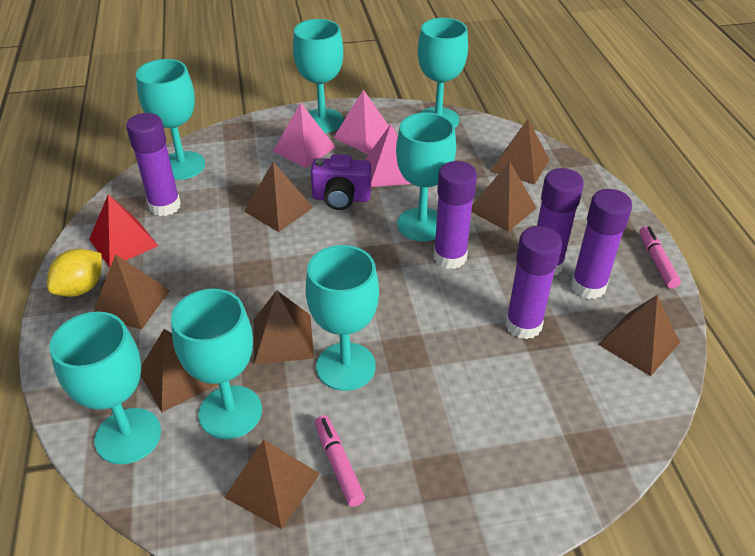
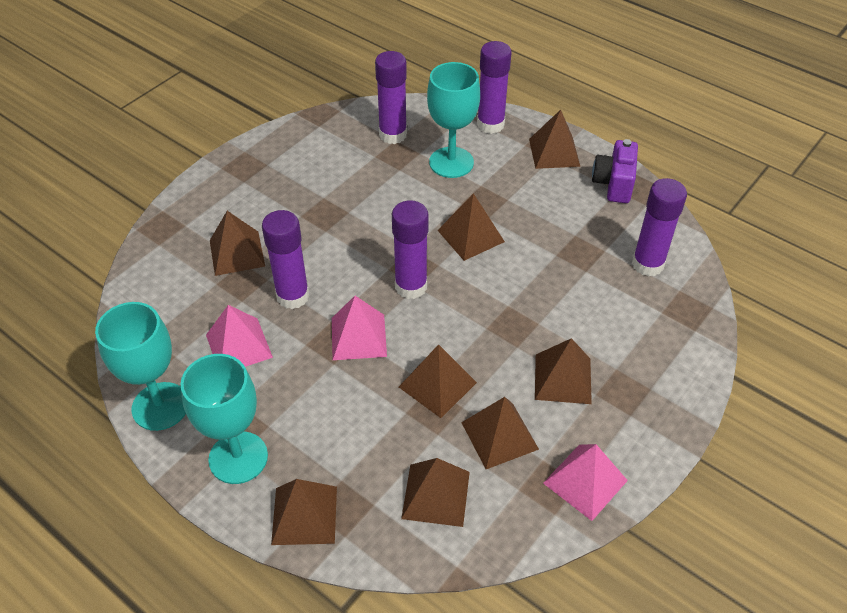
pink marker: 2 -> 0
red pyramid: 1 -> 0
turquoise goblet: 7 -> 3
yellow lemon: 1 -> 0

